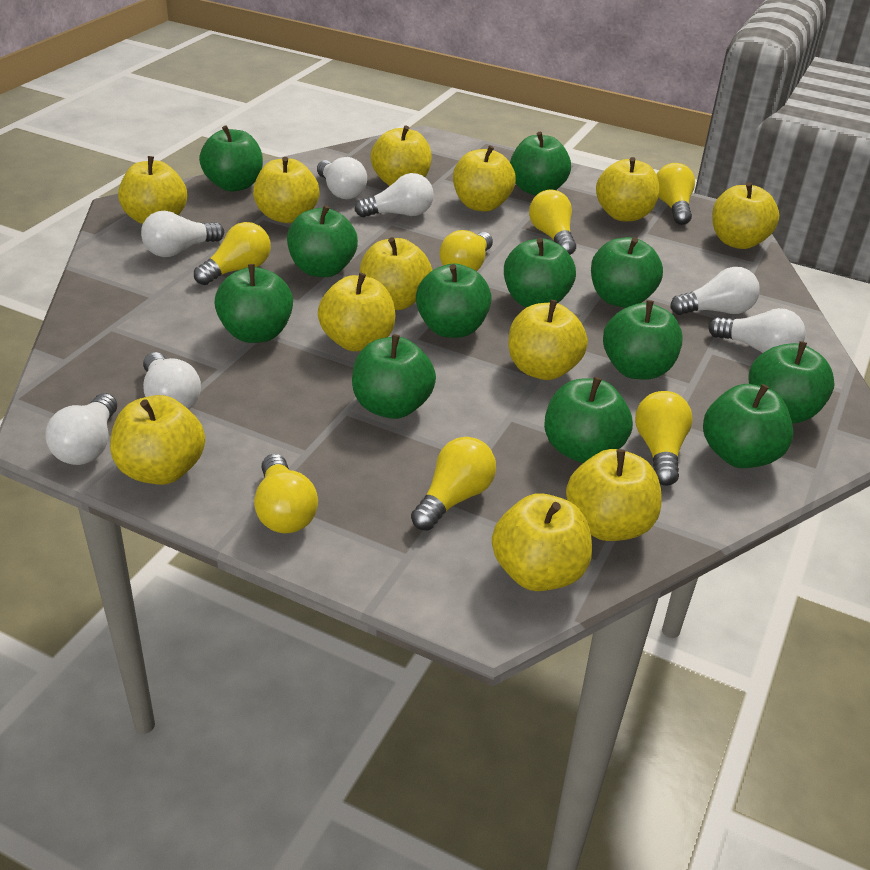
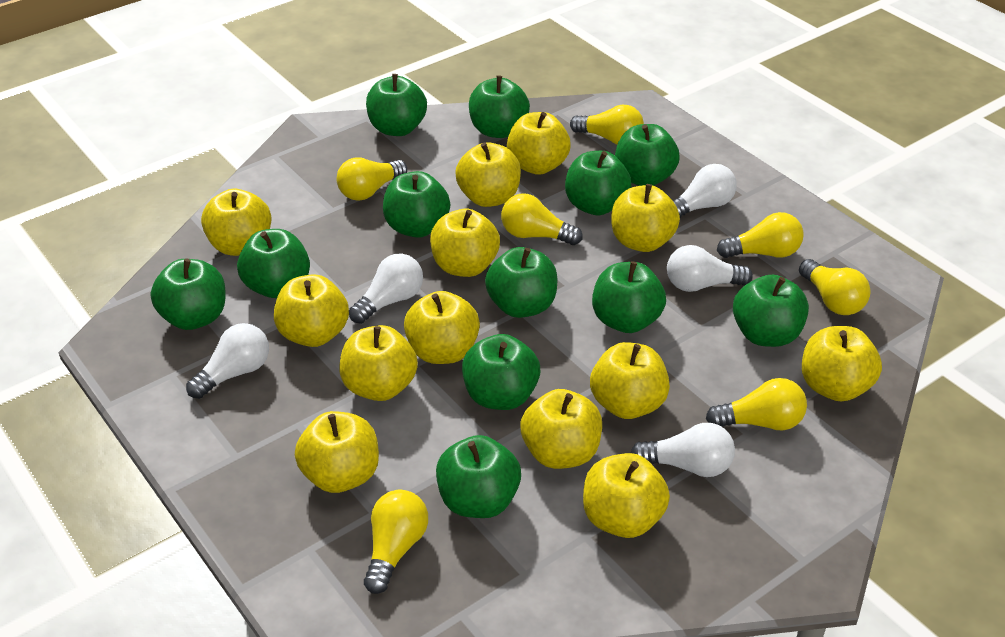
white light bulb: 7 -> 5
yellow apple: 12 -> 13

